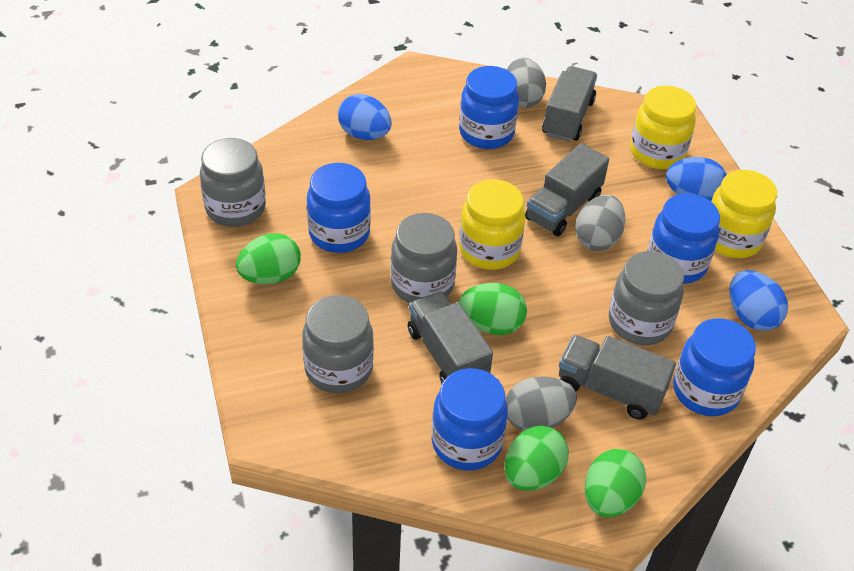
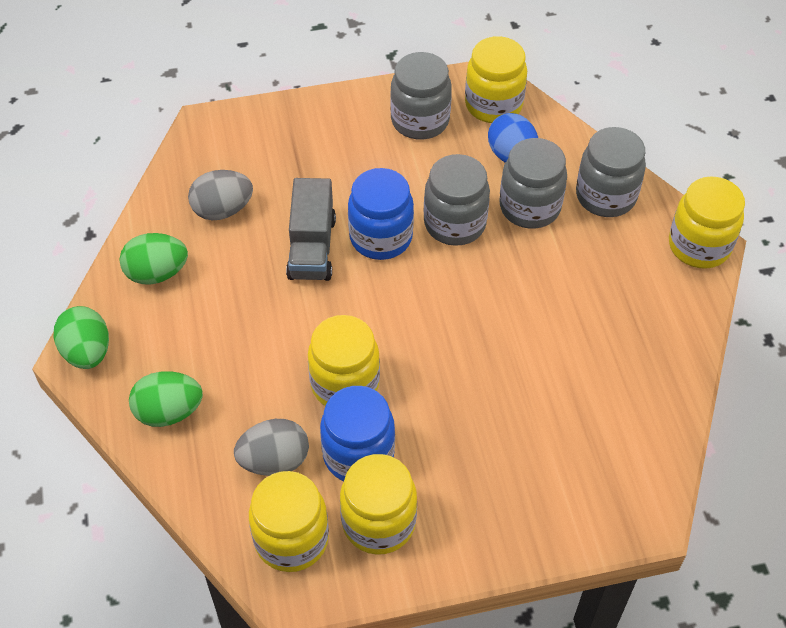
blue egg: 3 -> 1
blue jar: 5 -> 2
green egg: 4 -> 3
grey egg: 3 -> 2
grey truck: 4 -> 1
yellow jar: 3 -> 5

